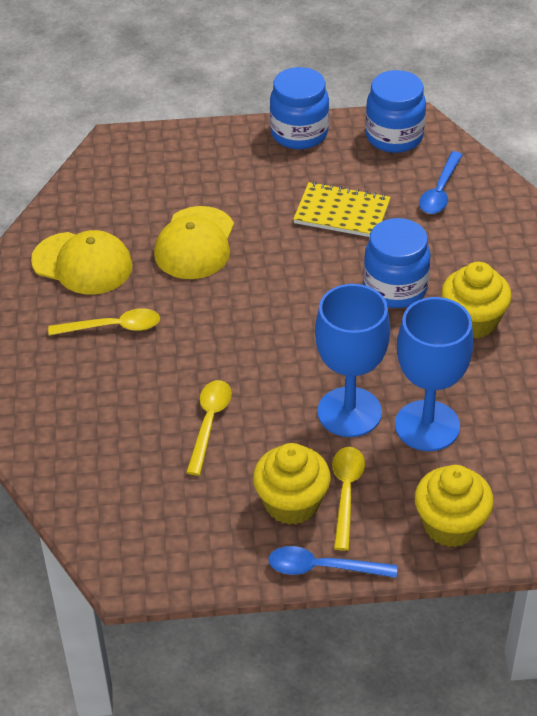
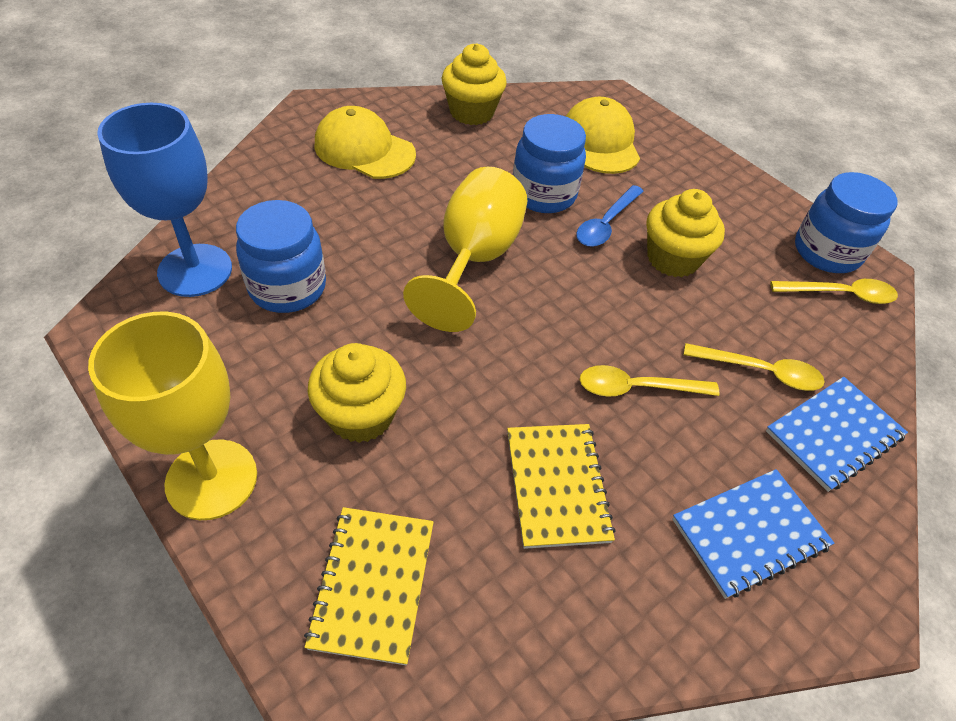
blue goblet: 2 -> 1
blue notebook: 0 -> 2
blue spoon: 2 -> 1
yellow goblet: 0 -> 2
yellow notebook: 1 -> 2

